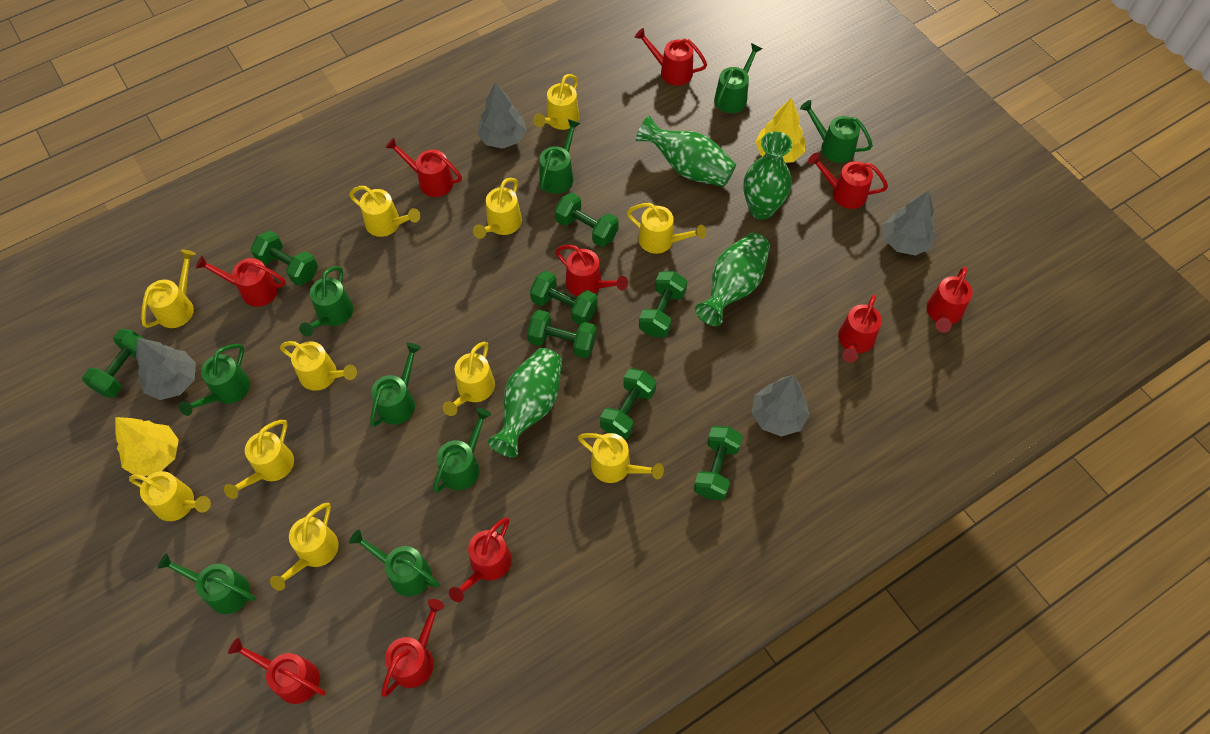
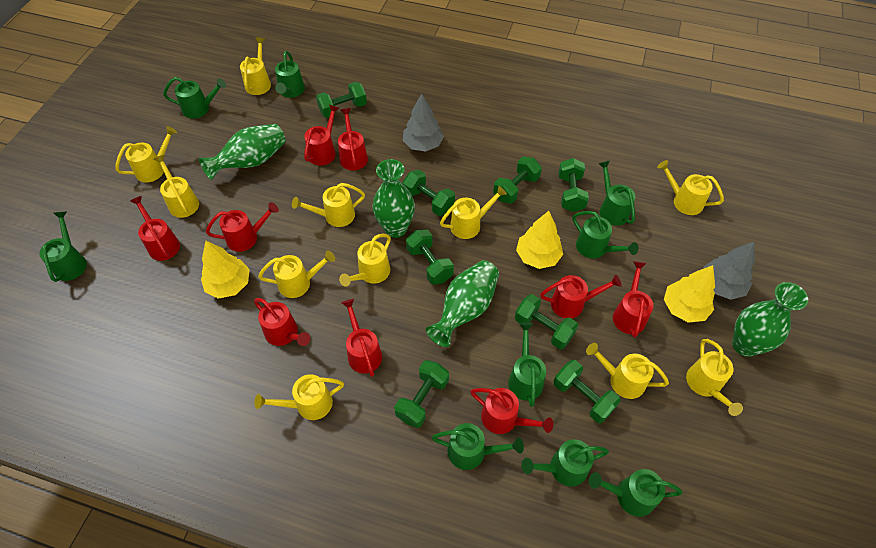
grey tree: 4 -> 2
red watering can: 10 -> 9
yellow tree: 2 -> 3

